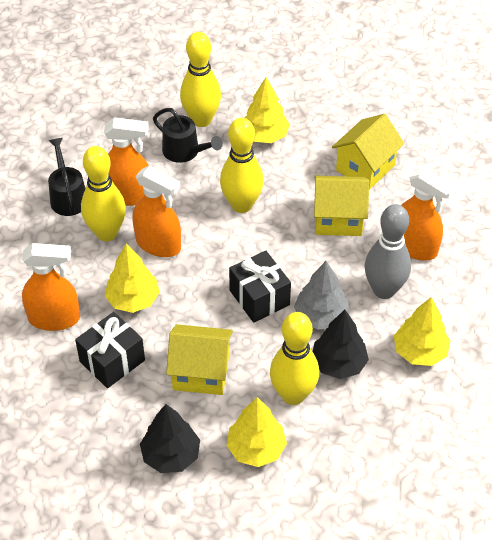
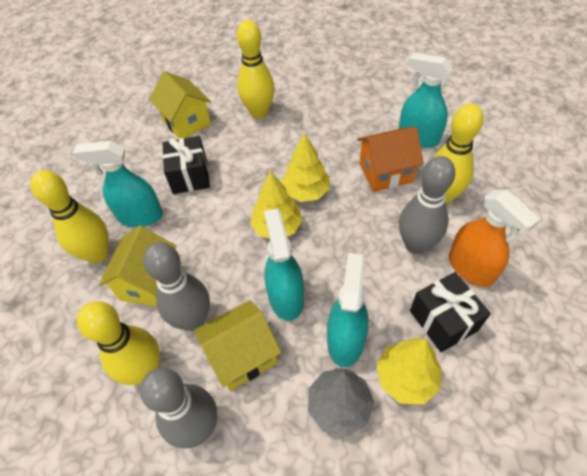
black tree: 2 -> 0
black watering can: 2 -> 0
grey bowling pin: 1 -> 3
orange house: 0 -> 1
orange spray bottle: 4 -> 1
turquoise spray bottle: 0 -> 4
yellow tree: 4 -> 3

